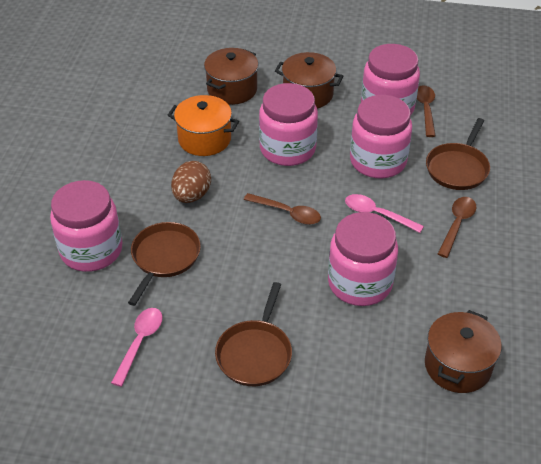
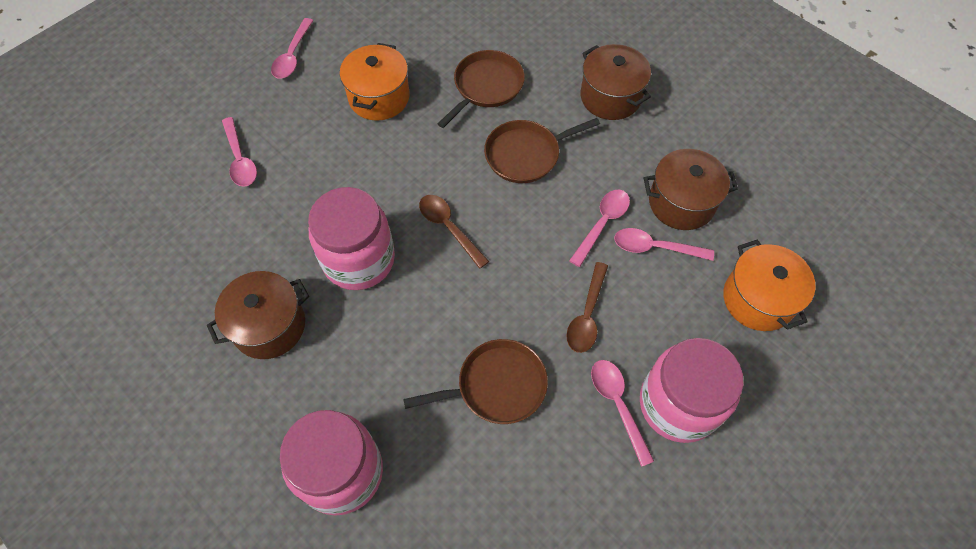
brown egg: 1 -> 0
brown spoon: 3 -> 2
orange pot: 1 -> 2
pink jar: 5 -> 3
pink spoon: 2 -> 5

